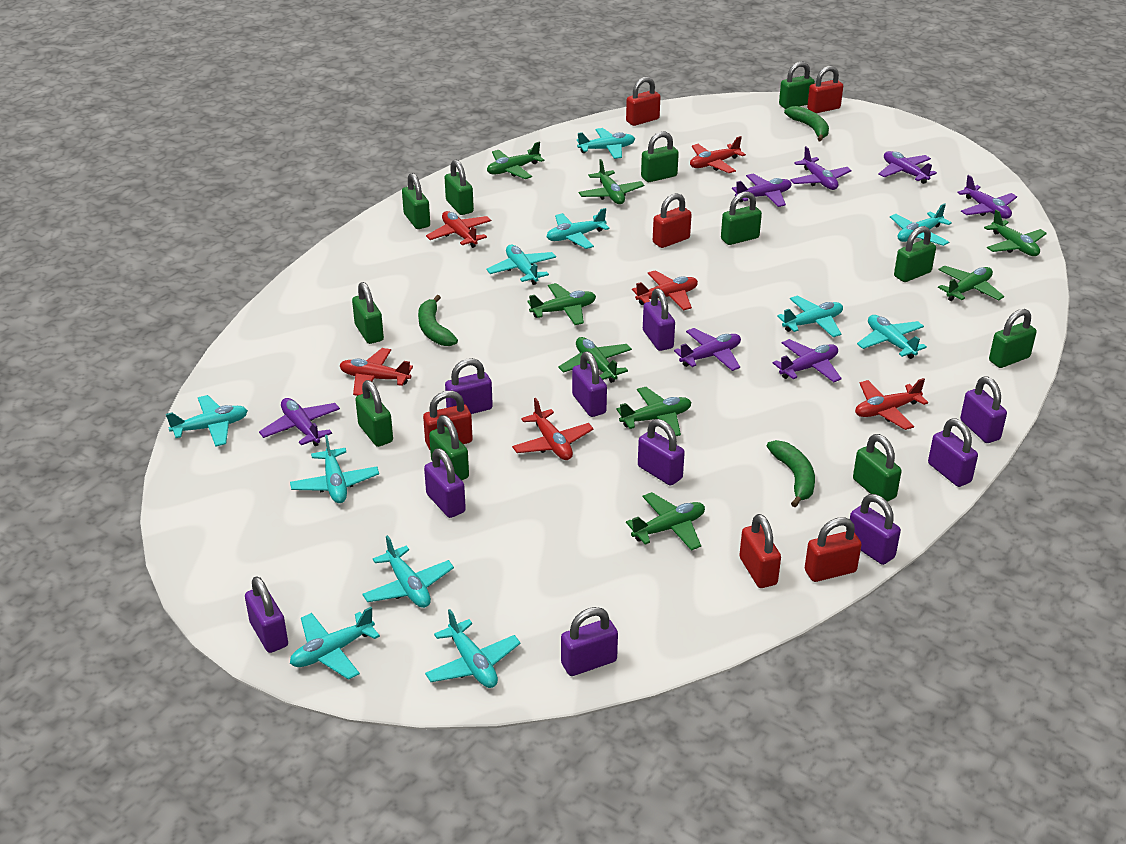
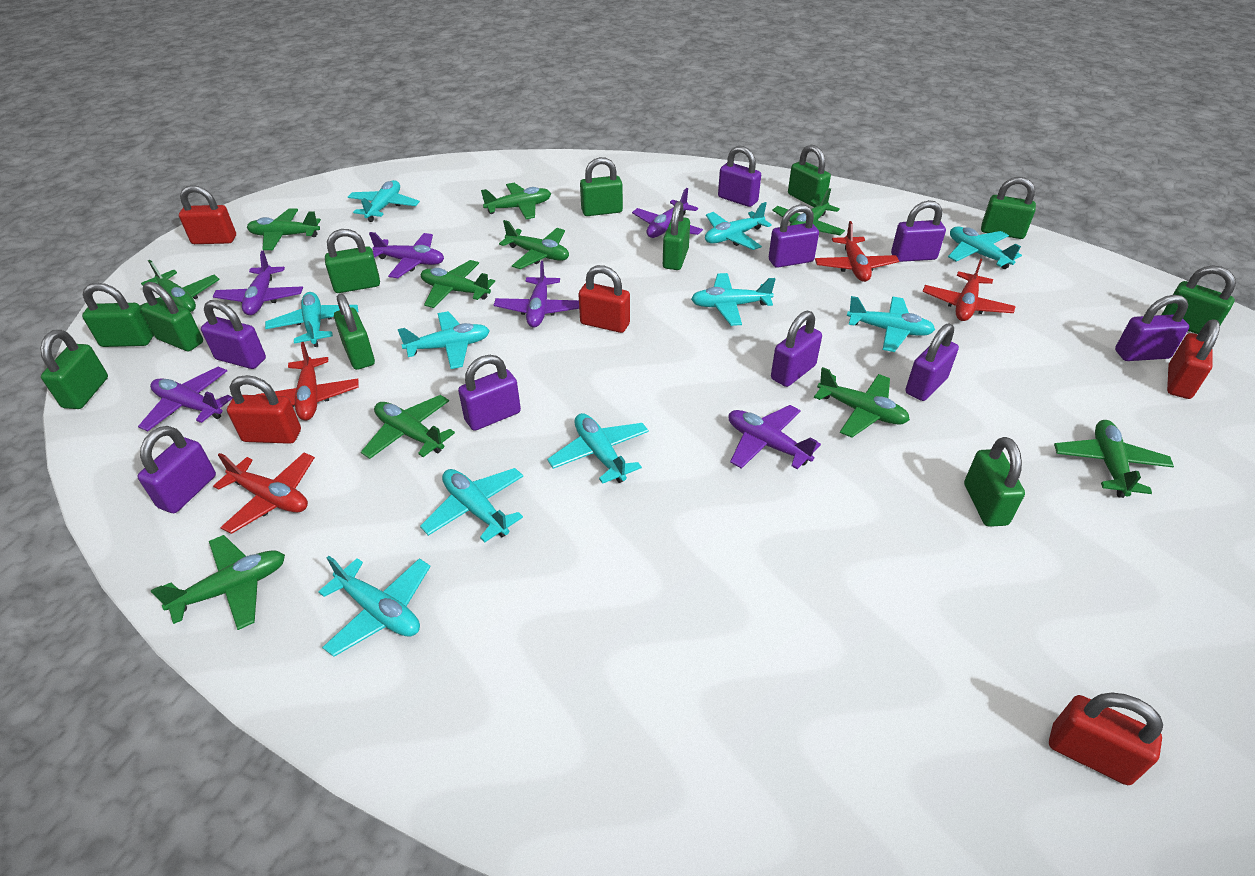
green banana: 3 -> 0
green plane: 8 -> 10
purple padlock: 10 -> 9
purple plane: 7 -> 6
red padlock: 6 -> 5
red plane: 6 -> 4
turquoise plane: 11 -> 10

